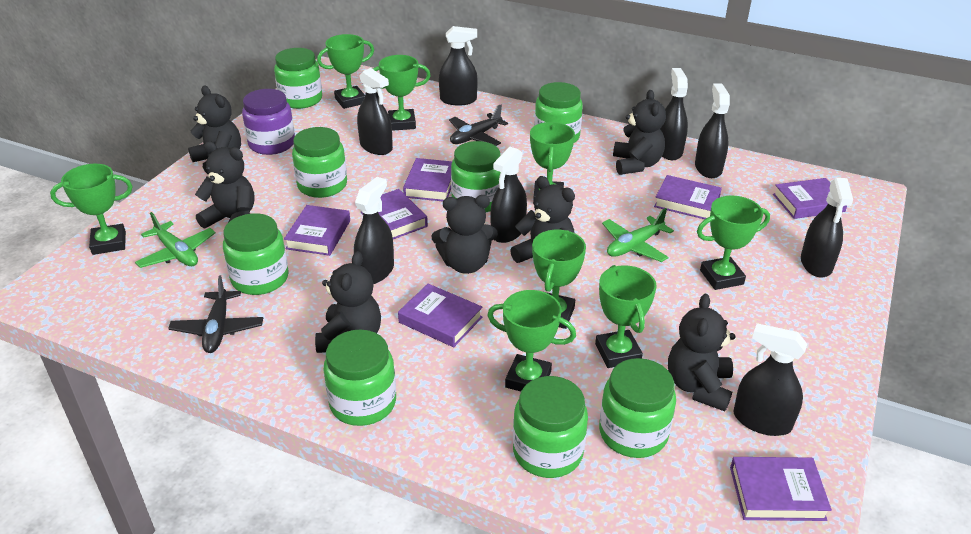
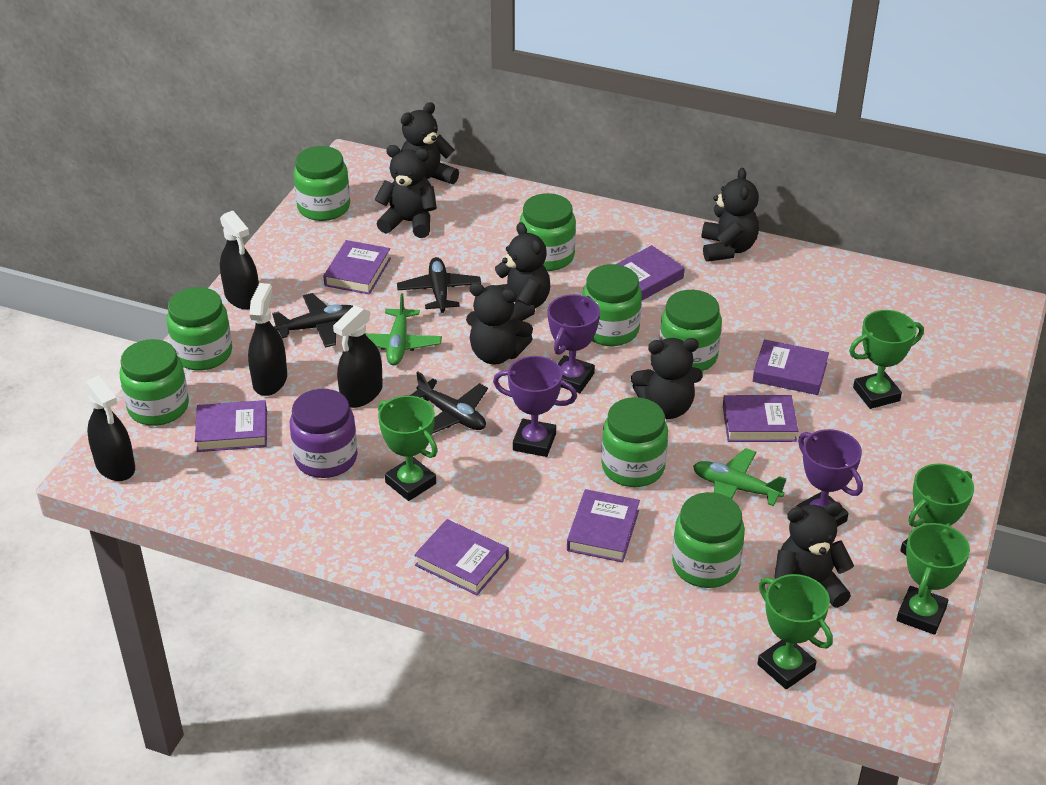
black plane: 2 -> 3
black spray bottle: 8 -> 4
green trophy: 8 -> 5
purple trophy: 0 -> 3

